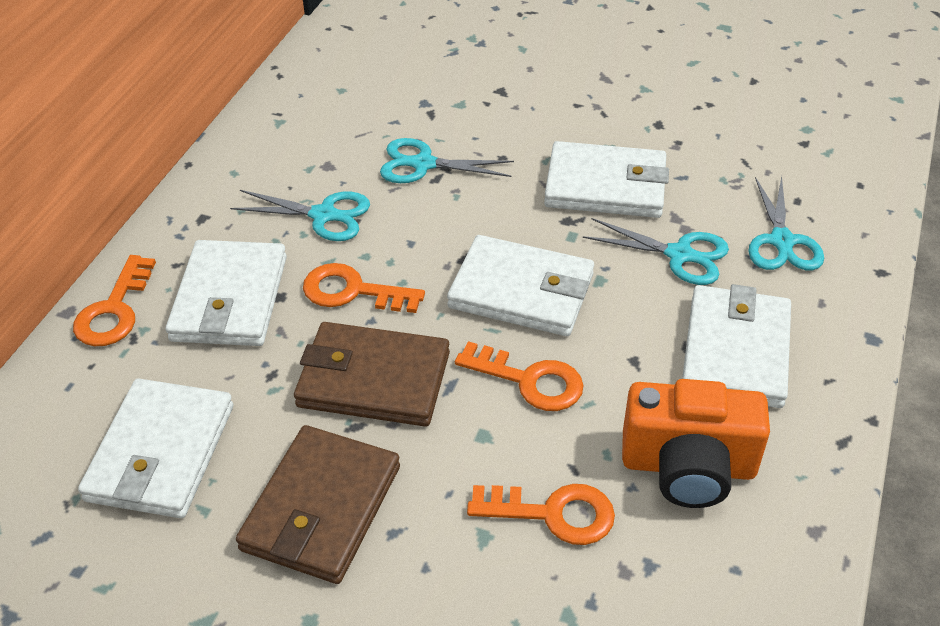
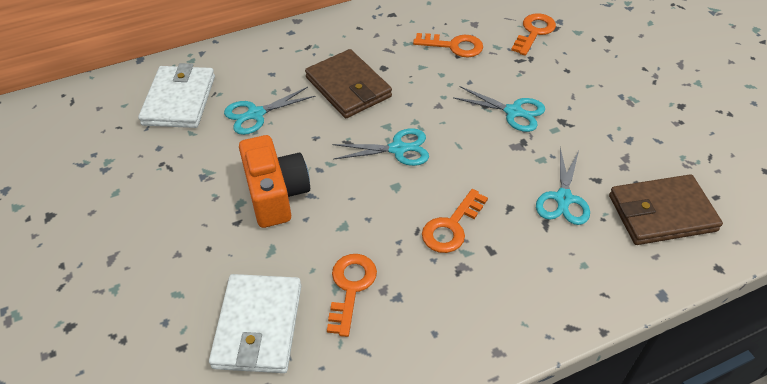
white wallet: 5 -> 2

